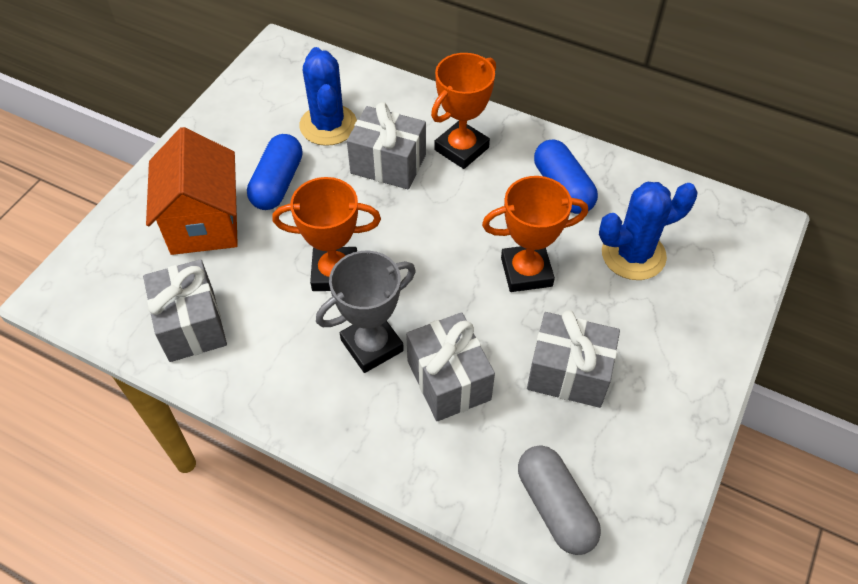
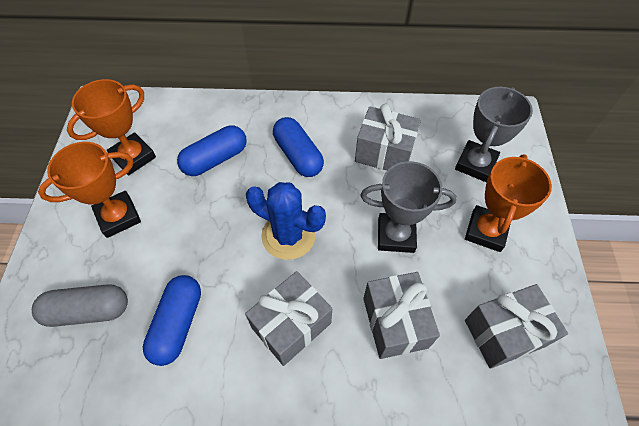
blue cactus: 2 -> 1
blue capsule: 2 -> 3
grey trophy: 1 -> 2
orange house: 1 -> 0

